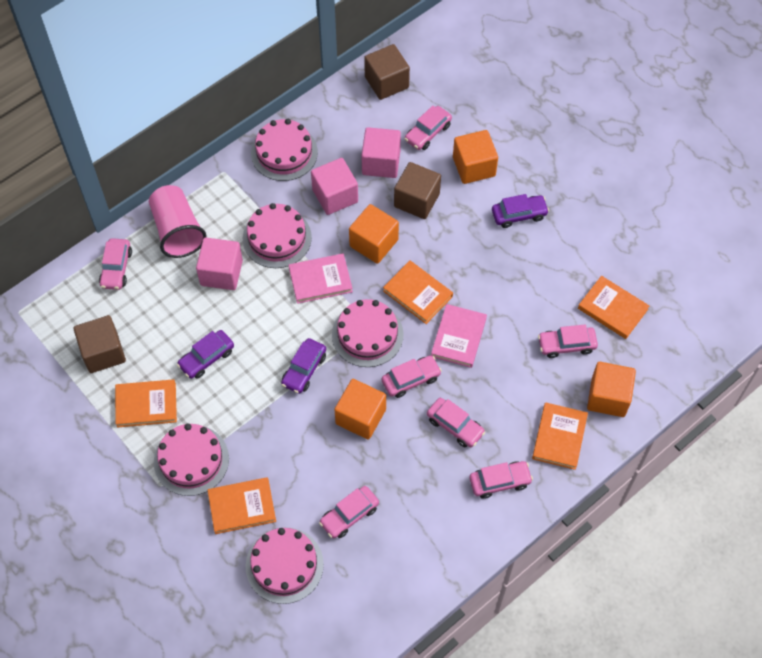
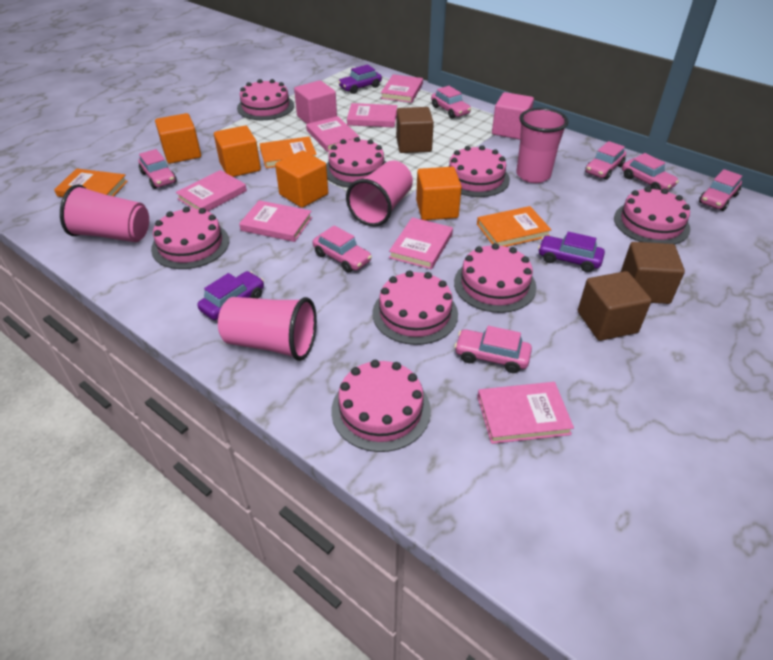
orange book: 5 -> 3
pink book: 2 -> 7
pink cake: 5 -> 8
pink cube: 3 -> 2
pink cup: 1 -> 4

